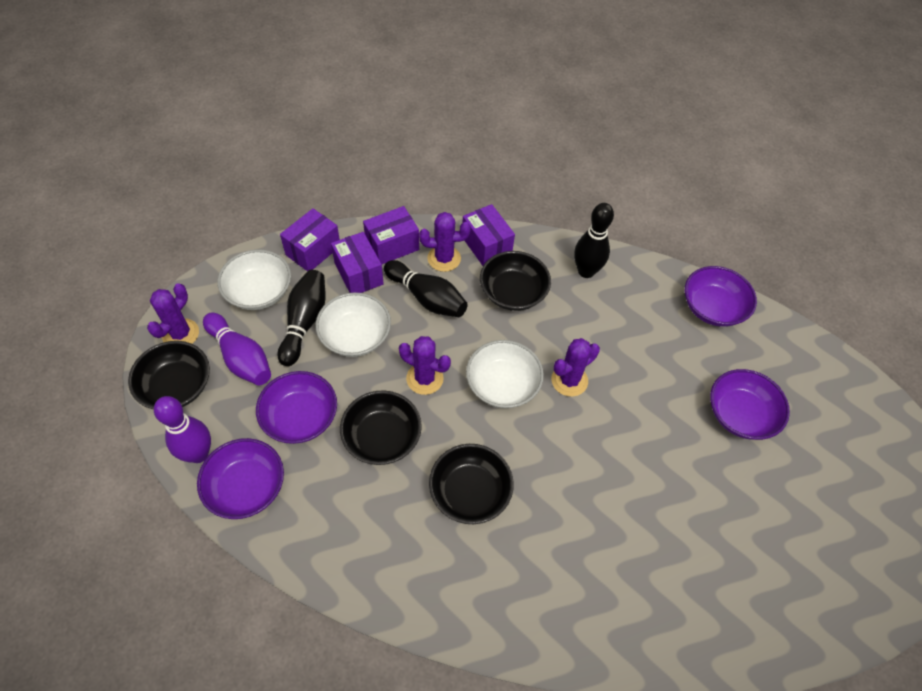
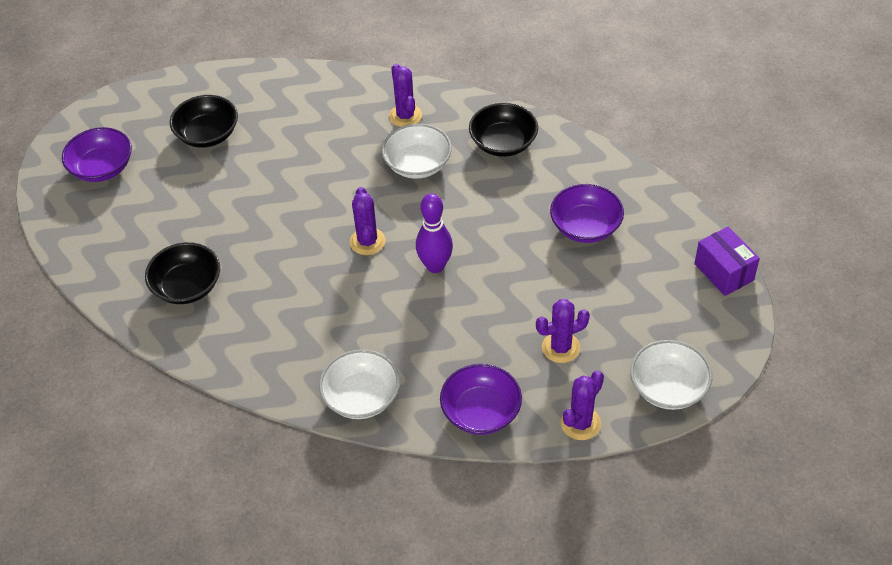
black bowl: 4 -> 3
black bowling pin: 3 -> 0
purple bowl: 4 -> 3
purple bowling pin: 2 -> 1
purple box: 4 -> 1

